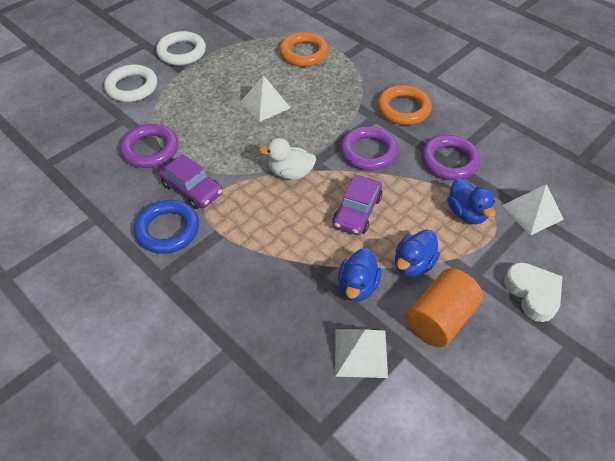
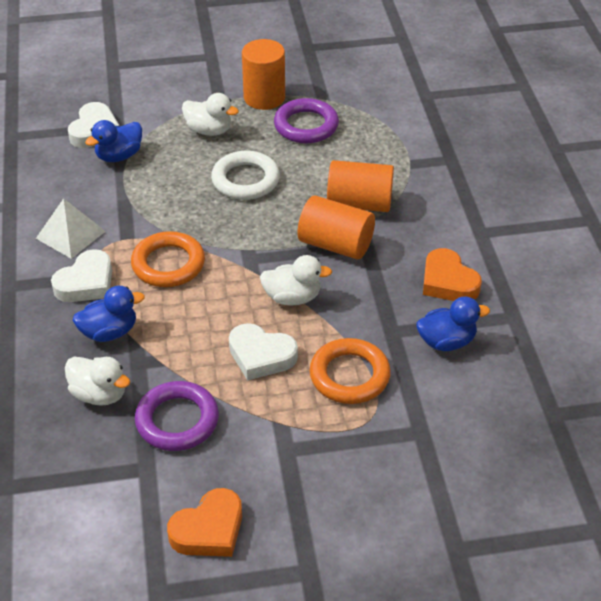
blue ring: 1 -> 0
orange cylinder: 1 -> 3
orange heart: 0 -> 2
purple car: 2 -> 0
purple ring: 3 -> 2
white duck: 1 -> 3
white heart: 1 -> 3
white pyramid: 3 -> 1
white ring: 2 -> 1

